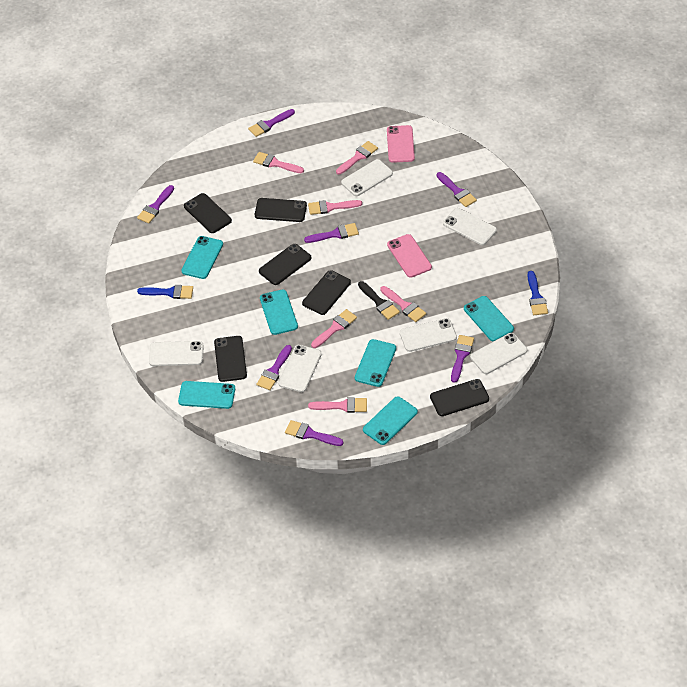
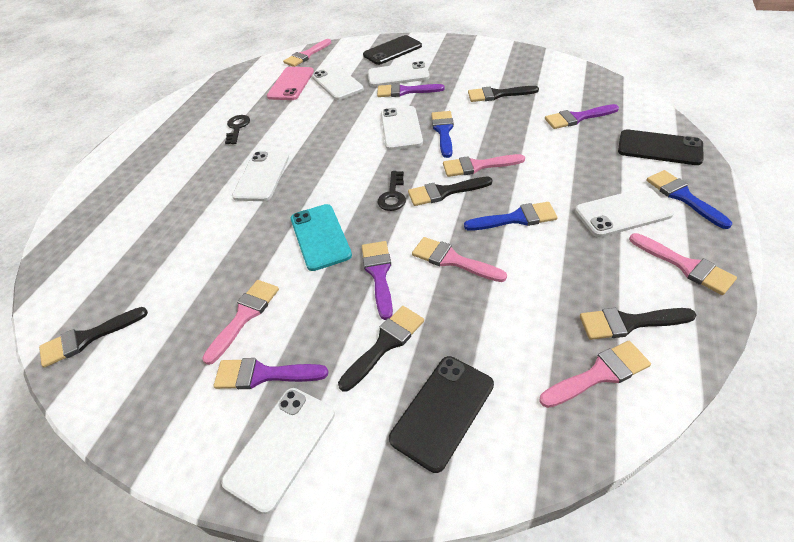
black brush: 1 -> 5
black key: 0 -> 2
black phone: 6 -> 3
blue brush: 2 -> 3
pink phone: 2 -> 1
purple brush: 7 -> 4
turquoise phone: 6 -> 1

